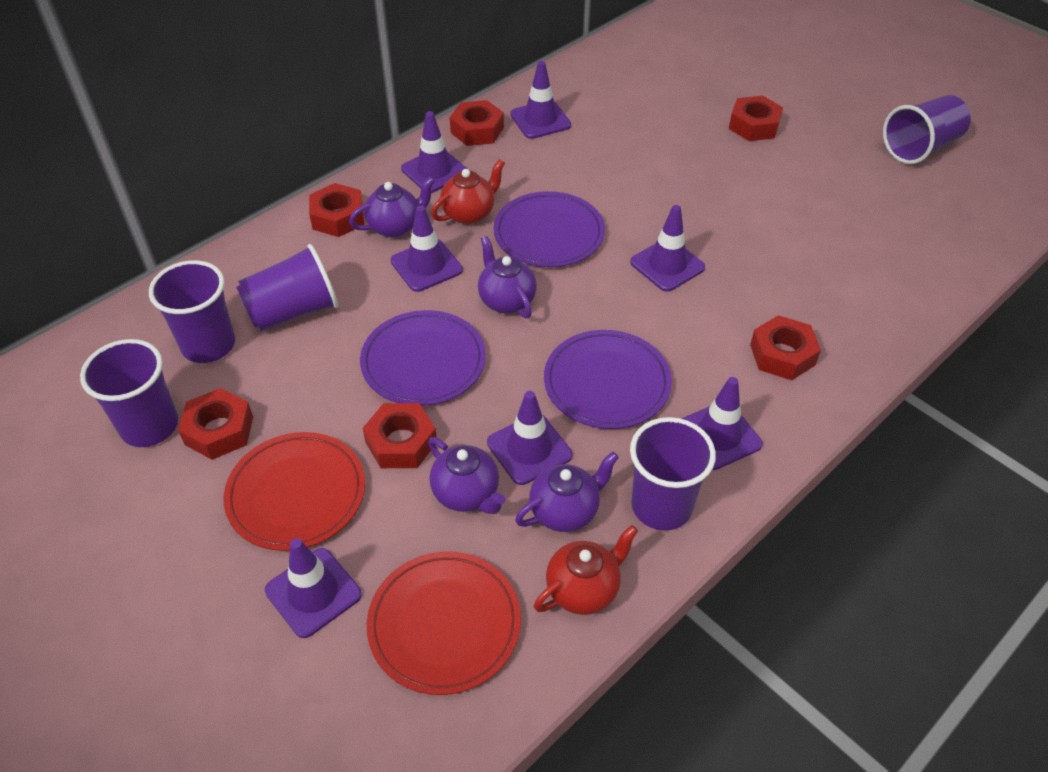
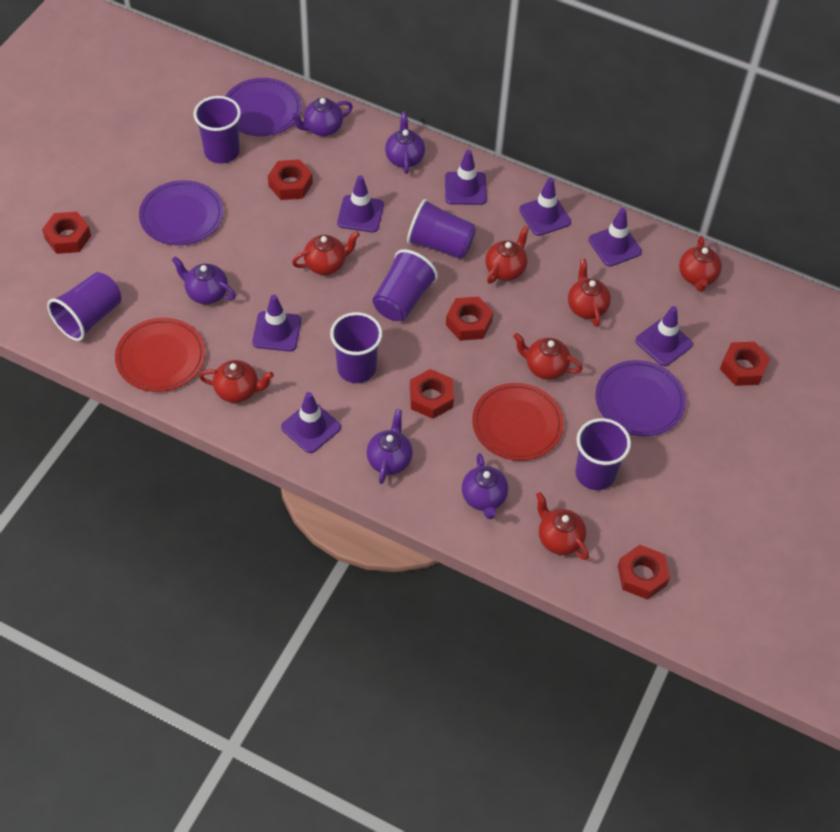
purple cup: 5 -> 6
purple teapot: 4 -> 5
red teapot: 2 -> 7

